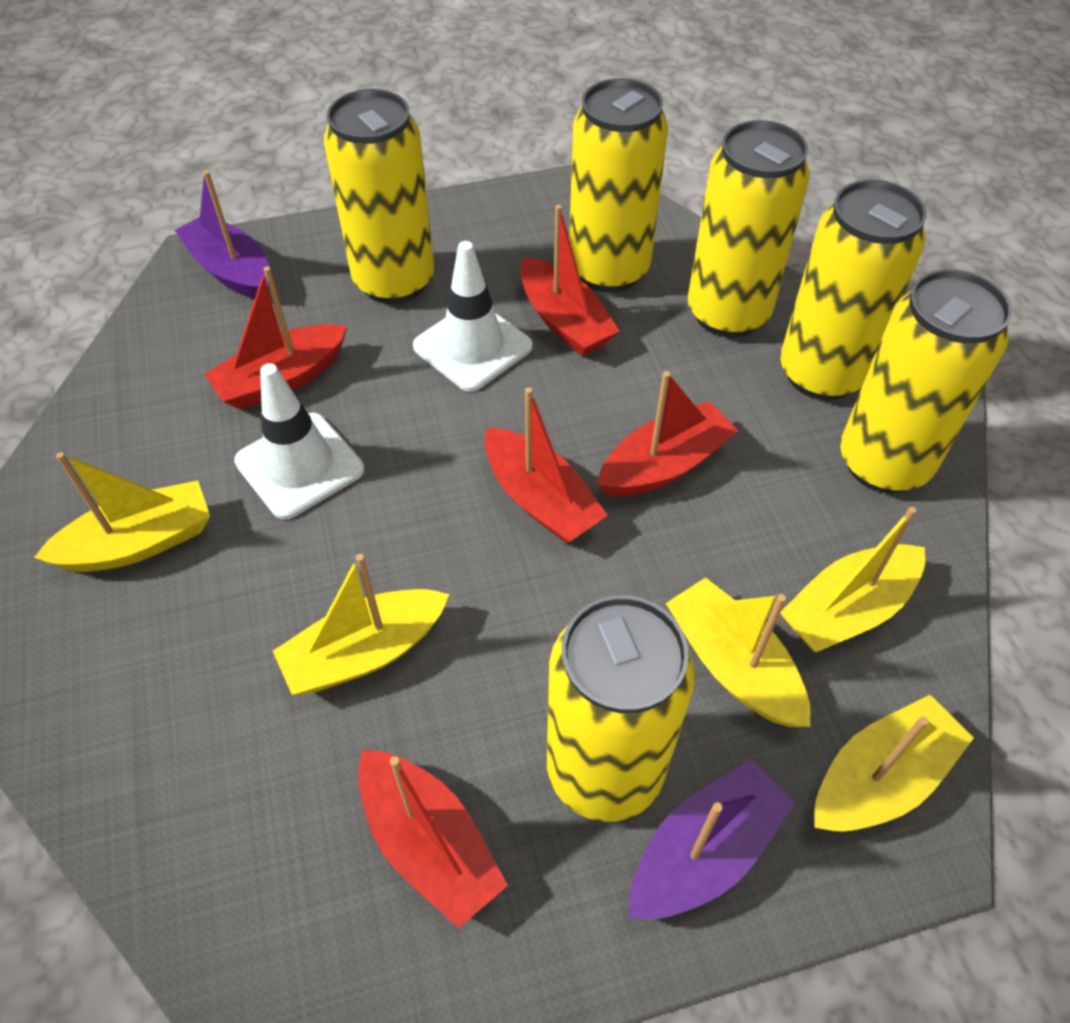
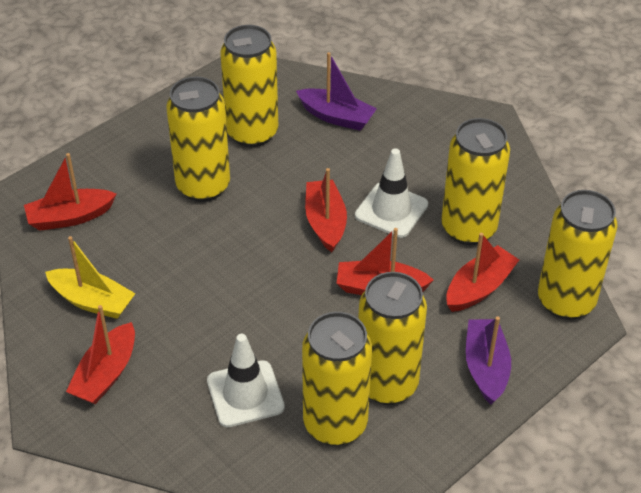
yellow boat: 5 -> 1

